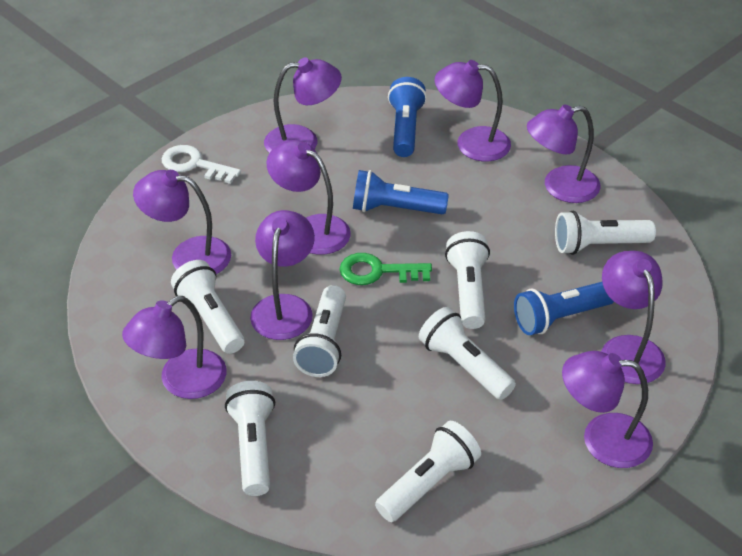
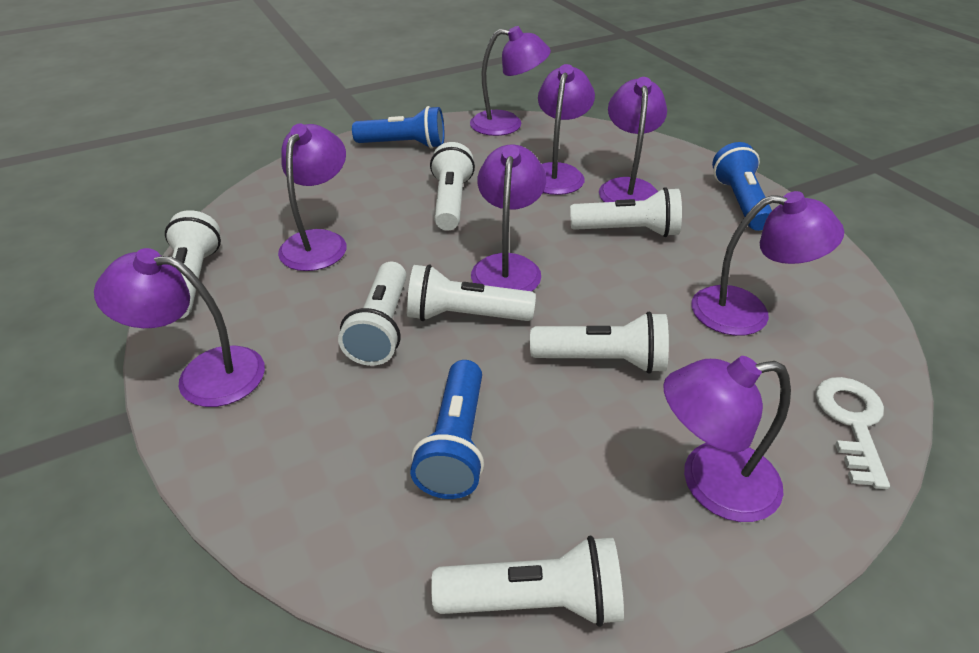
green key: 1 -> 0
purple lamp: 9 -> 8

